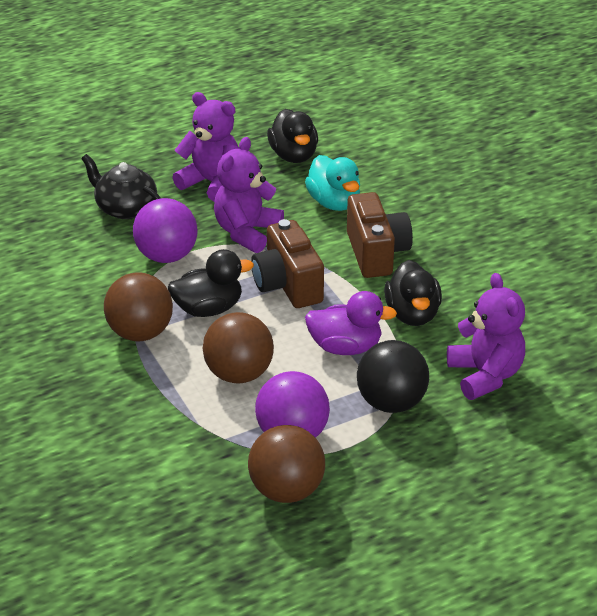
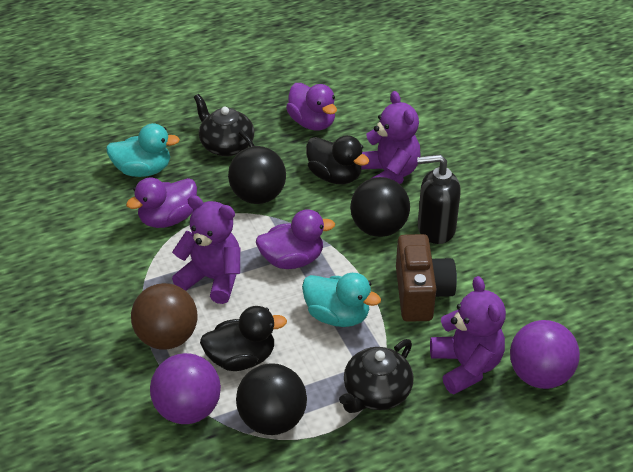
black ball: 1 -> 3
black duck: 3 -> 2
black soap dispenser: 0 -> 1
black teapot: 1 -> 2
brown ball: 3 -> 1
brown camera: 2 -> 1
purple duck: 1 -> 3
turquoise duck: 1 -> 2

